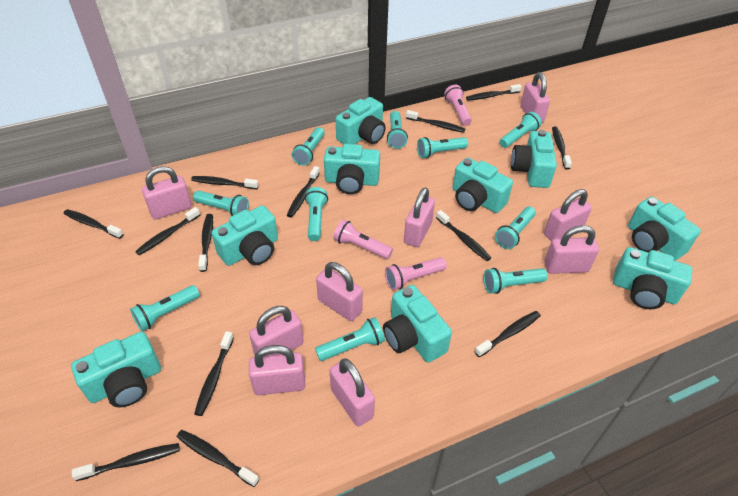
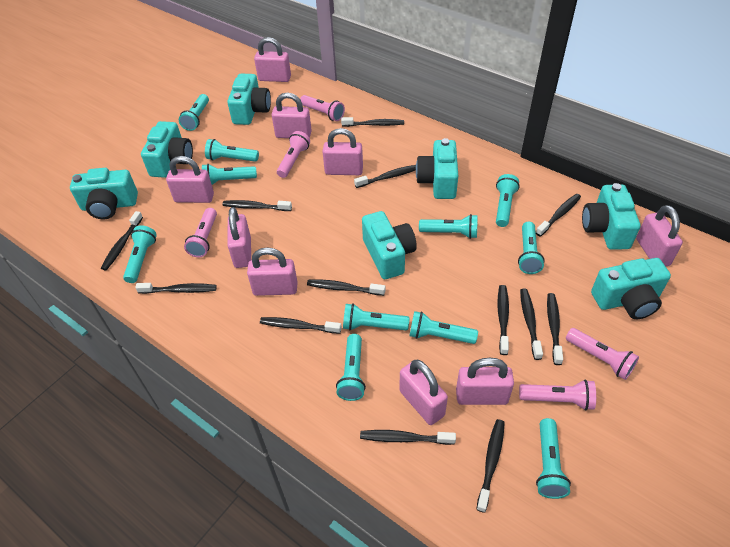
pink flashlight: 3 -> 5
turquoise camera: 9 -> 7
turquoise flashlight: 10 -> 11

